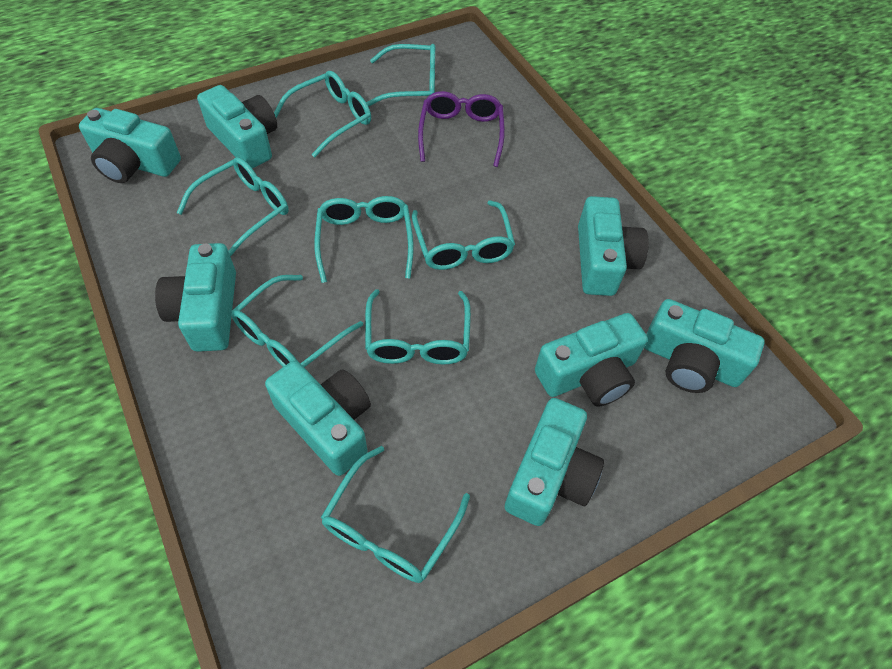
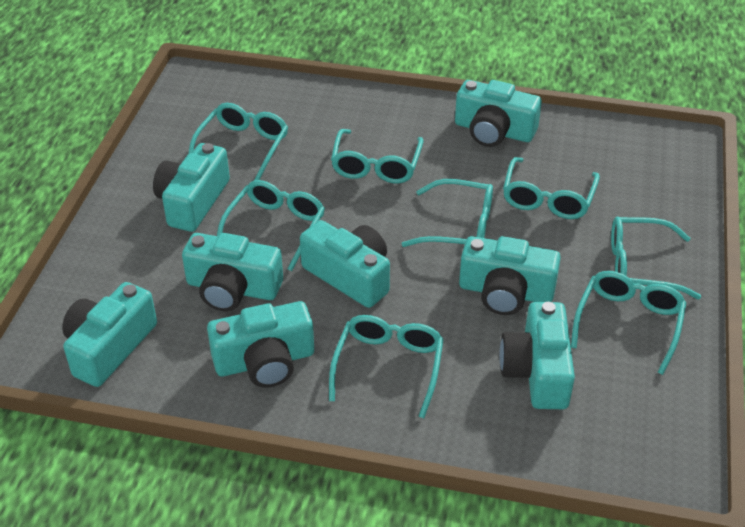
purple glasses: 1 -> 0

